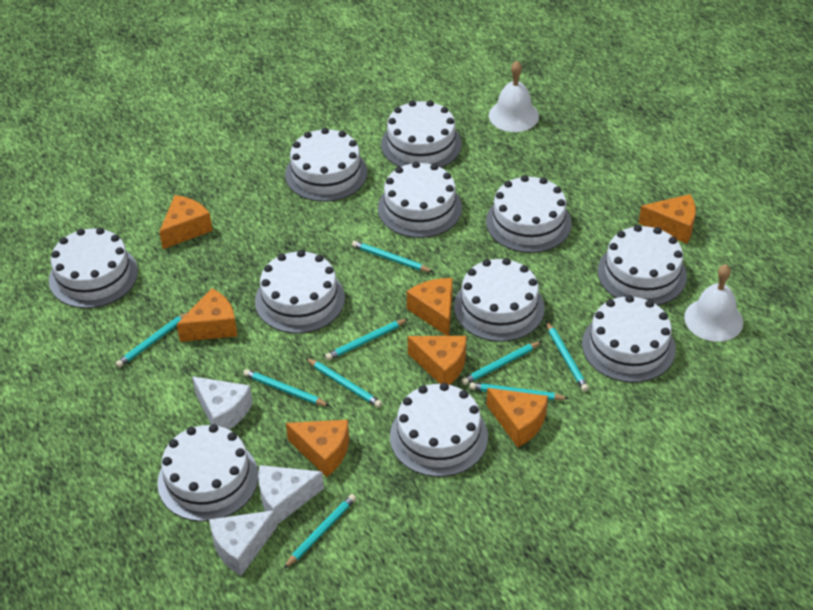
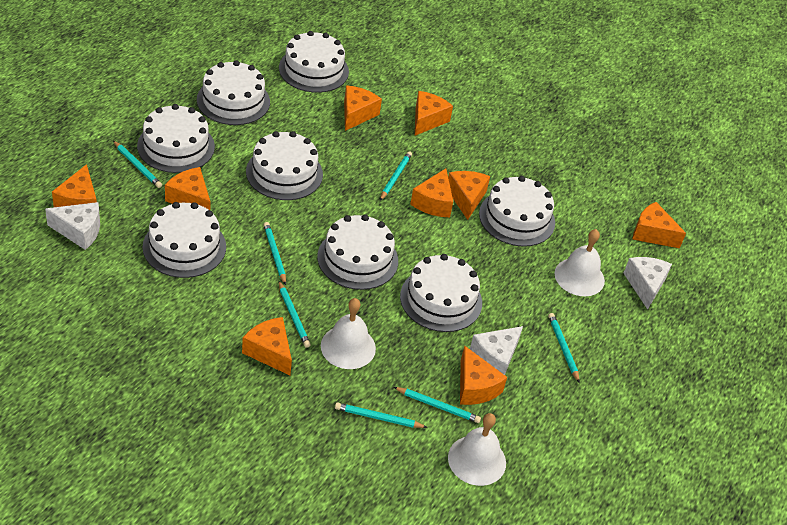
orange cheese: 7 -> 9
turquoise pencil: 9 -> 7
white bell: 2 -> 3
white cake: 11 -> 8

